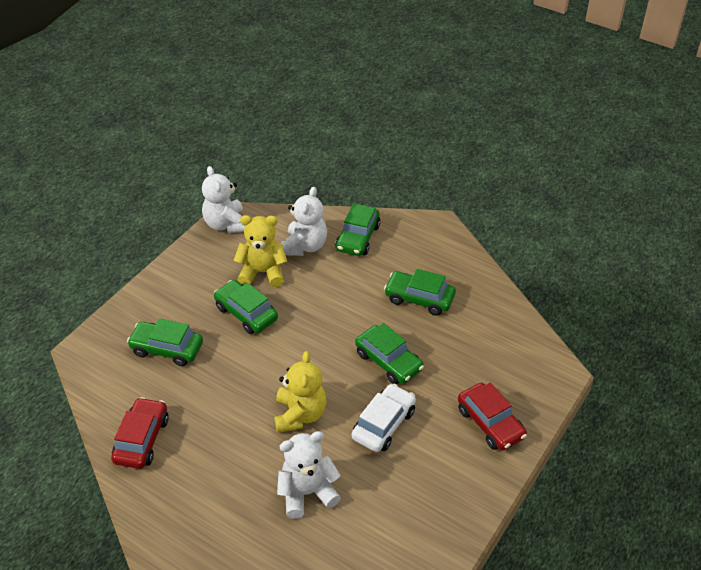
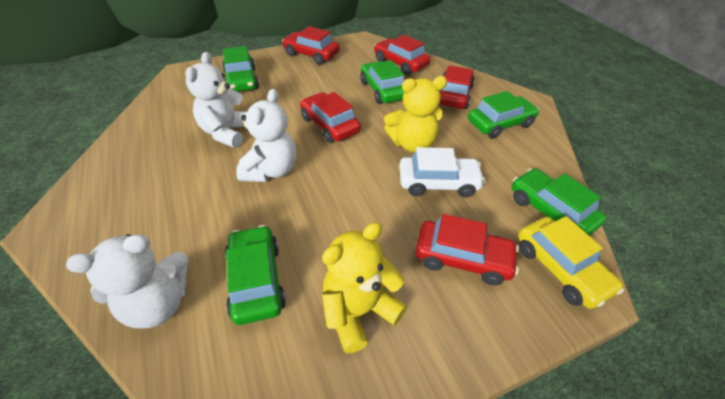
red car: 2 -> 5
yellow car: 0 -> 1

